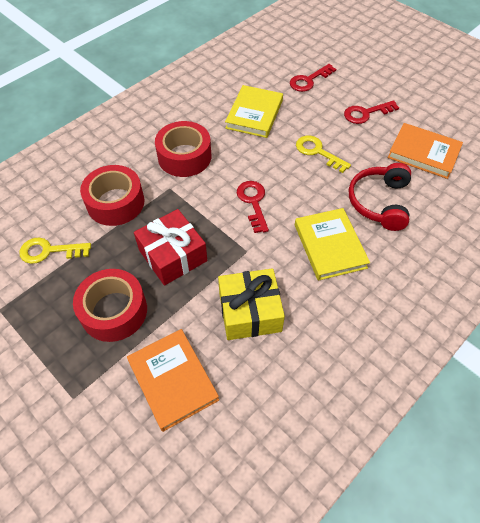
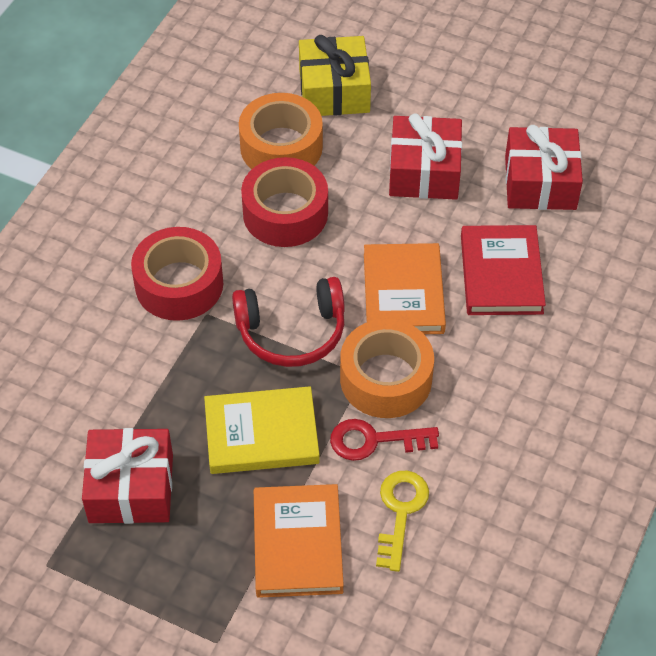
orange tape: 0 -> 2
red book: 0 -> 1
red gift: 1 -> 3
red key: 3 -> 1
red tape: 3 -> 2
yellow book: 2 -> 1
yellow key: 2 -> 1

